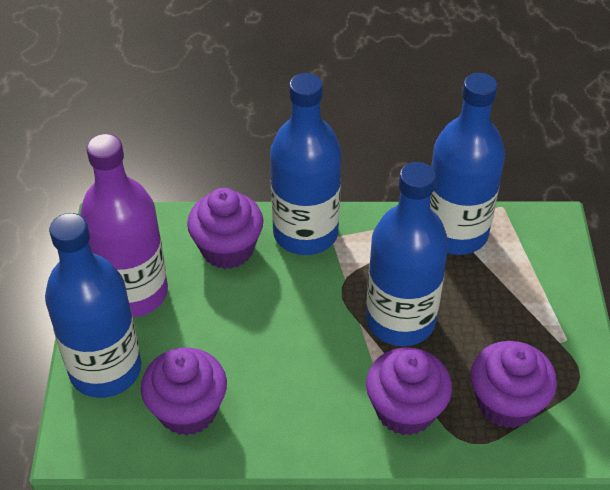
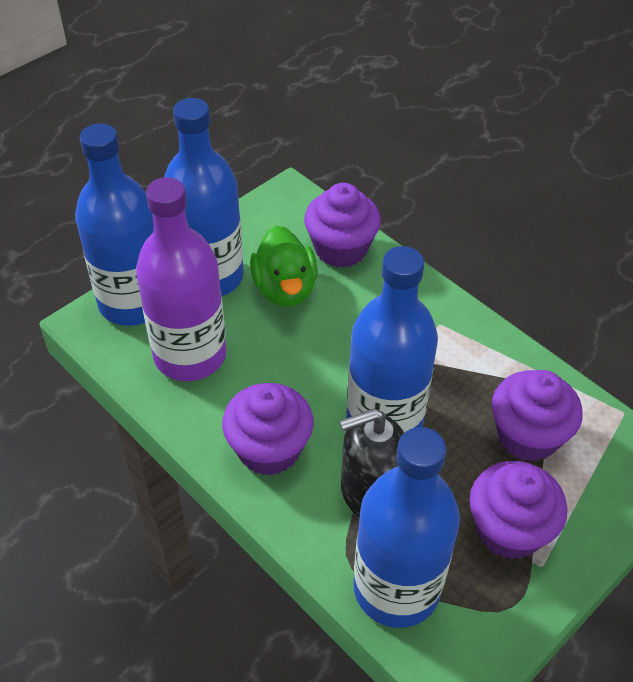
black soap dispenser: 0 -> 1
green duck: 0 -> 1

